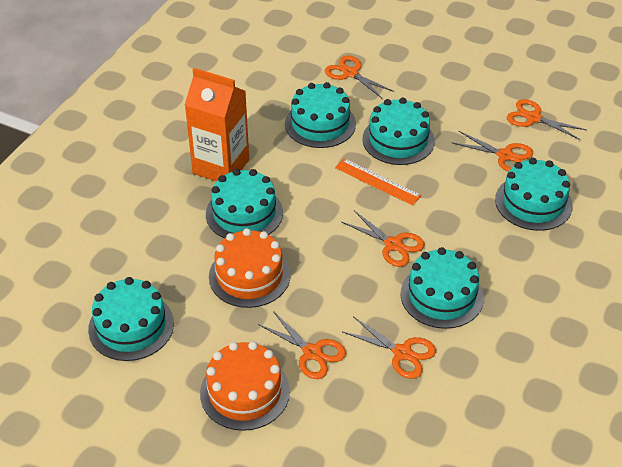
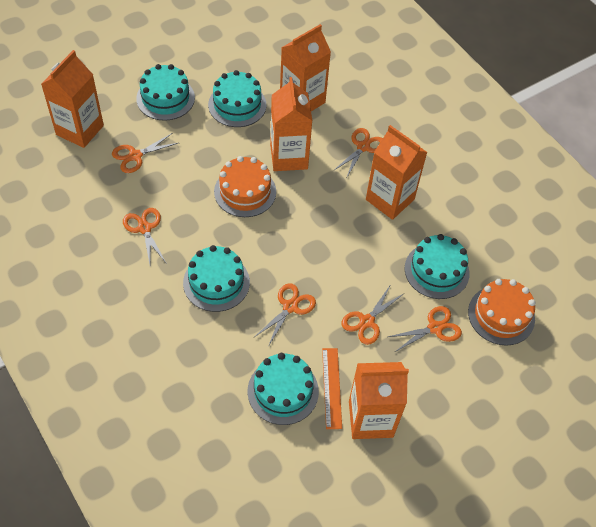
orange carton: 1 -> 5
turquoise cake: 6 -> 5

